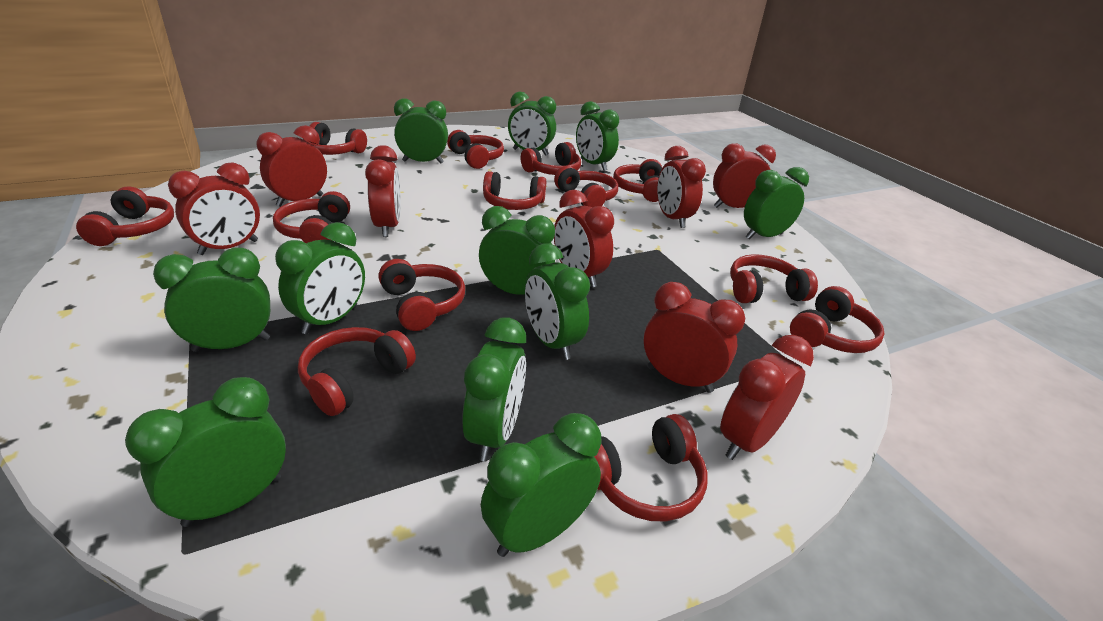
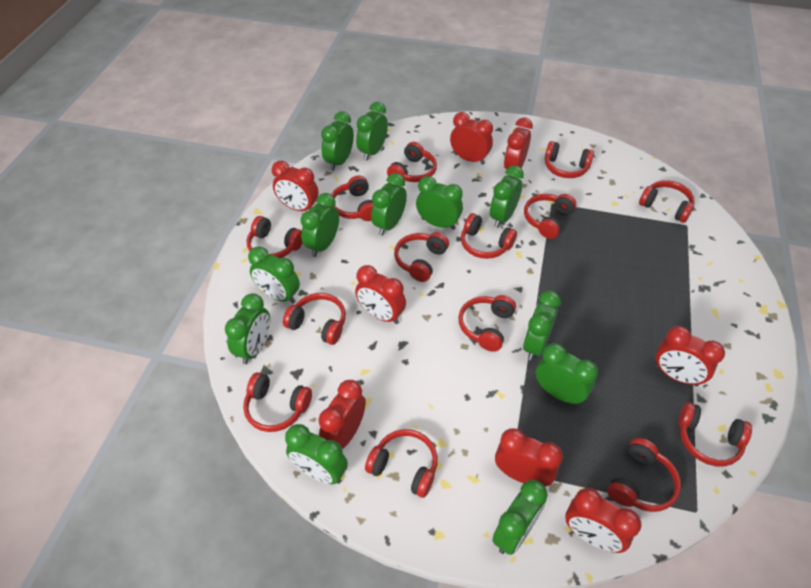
green clock: 11 -> 12
red headphones: 13 -> 14

